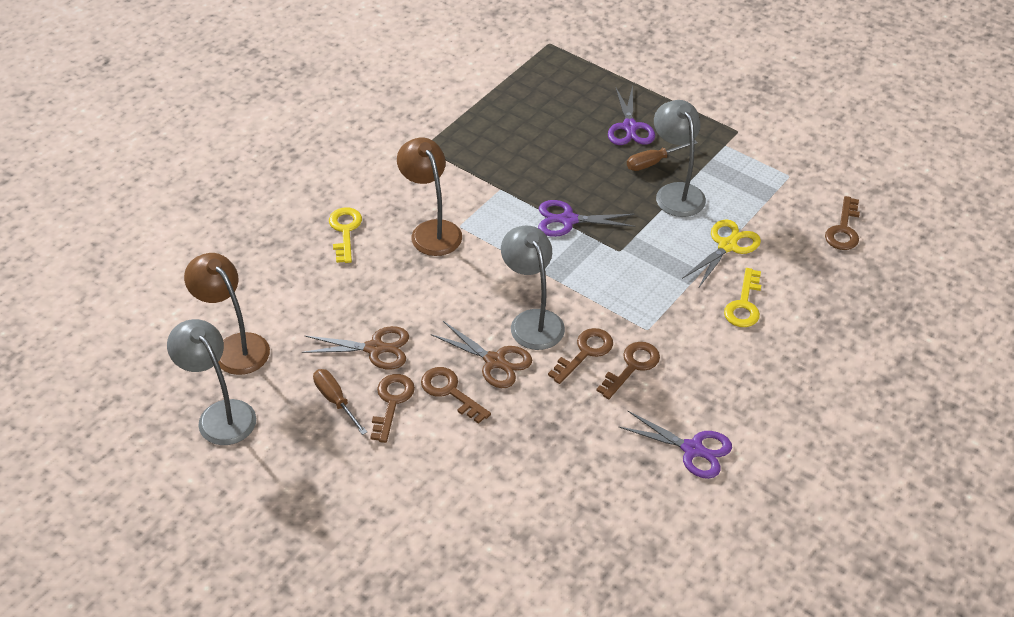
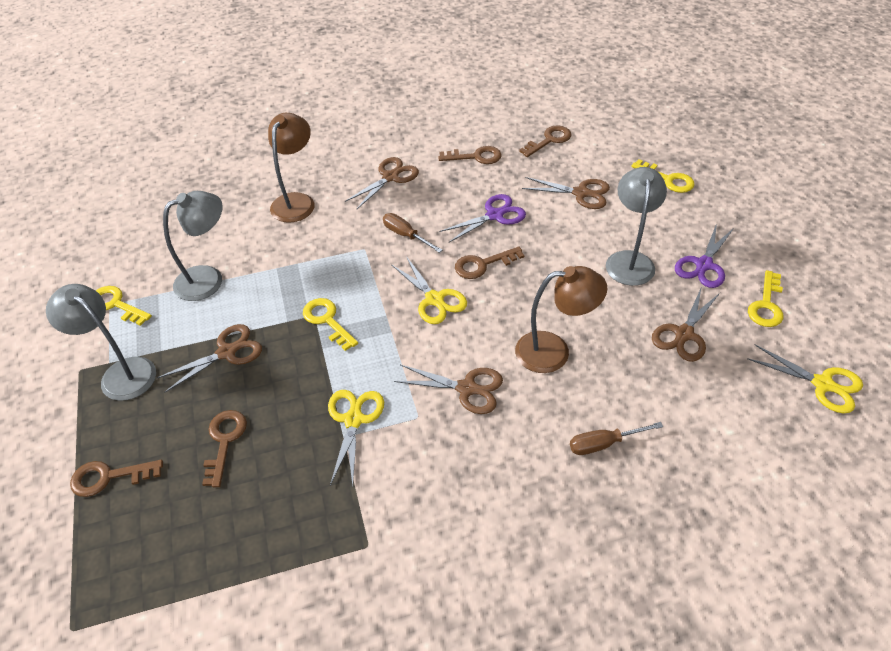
brown scissors: 2 -> 5
purple scissors: 3 -> 2
yellow key: 2 -> 4
yellow scissors: 1 -> 3

